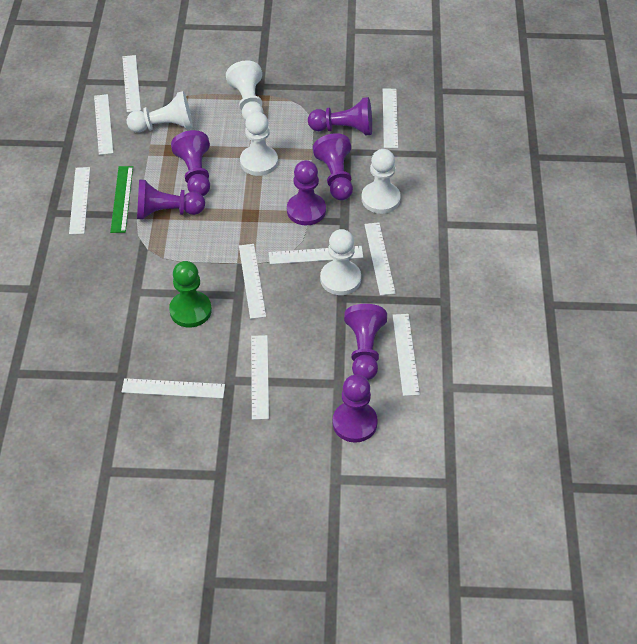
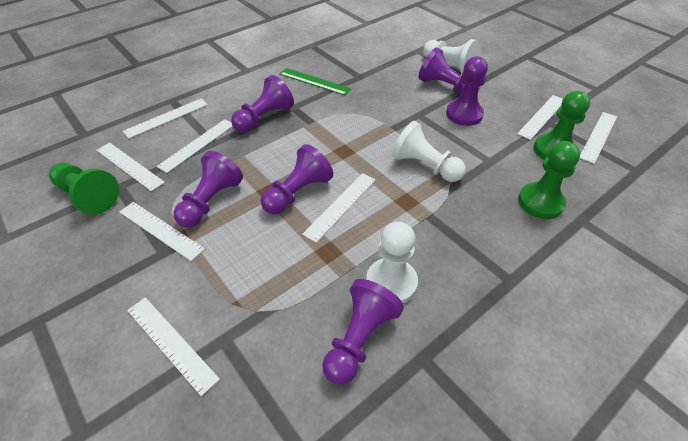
green pawn: 1 -> 3
purple pawn: 7 -> 6
white pawn: 5 -> 3
white ruler: 10 -> 8

